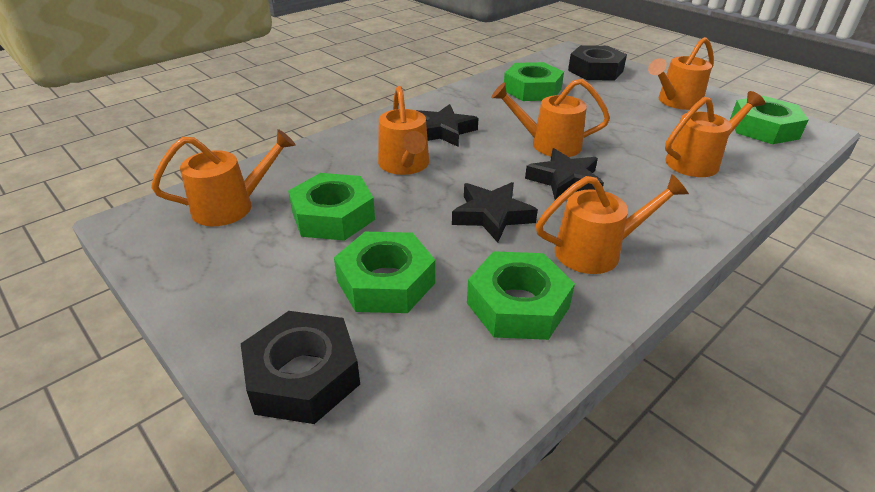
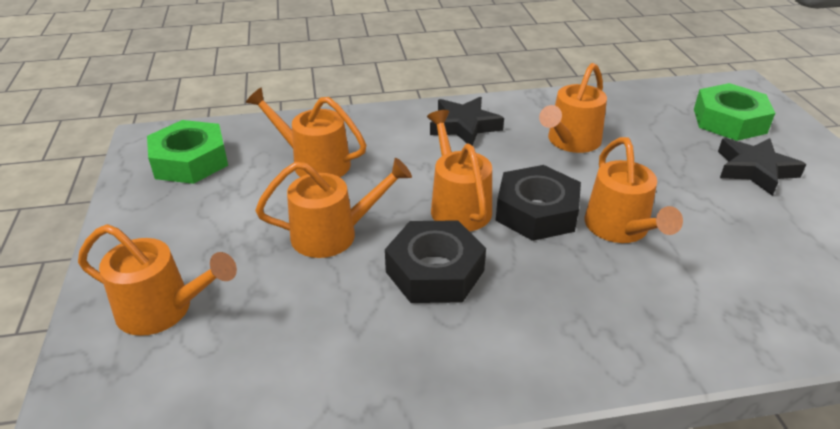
black star: 3 -> 2
green nut: 5 -> 2

